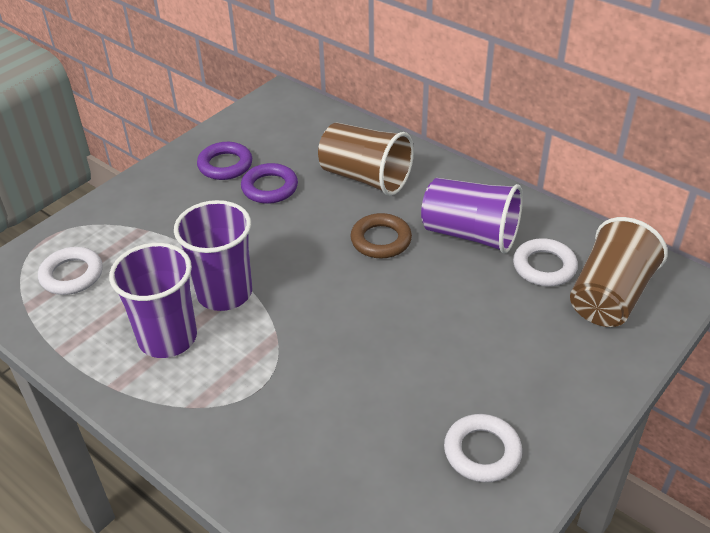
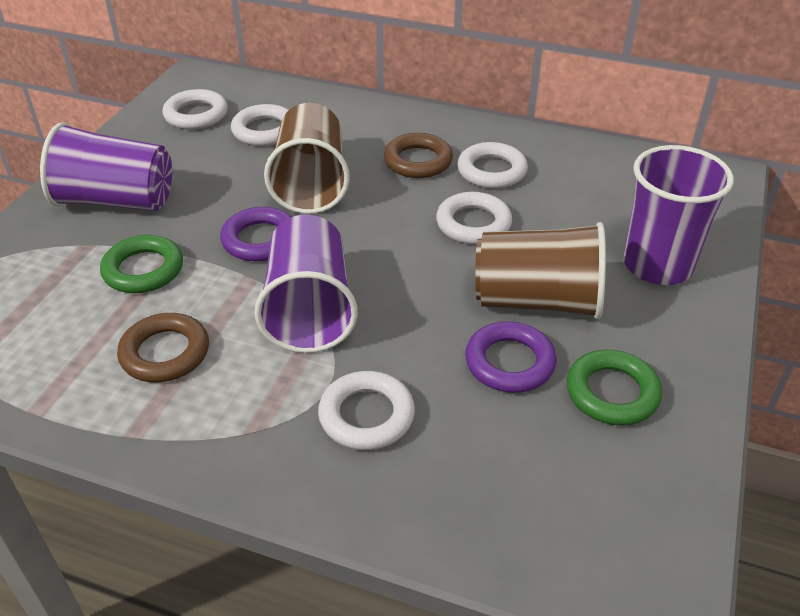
brown ring: 1 -> 2
green ring: 0 -> 2
white ring: 3 -> 5

